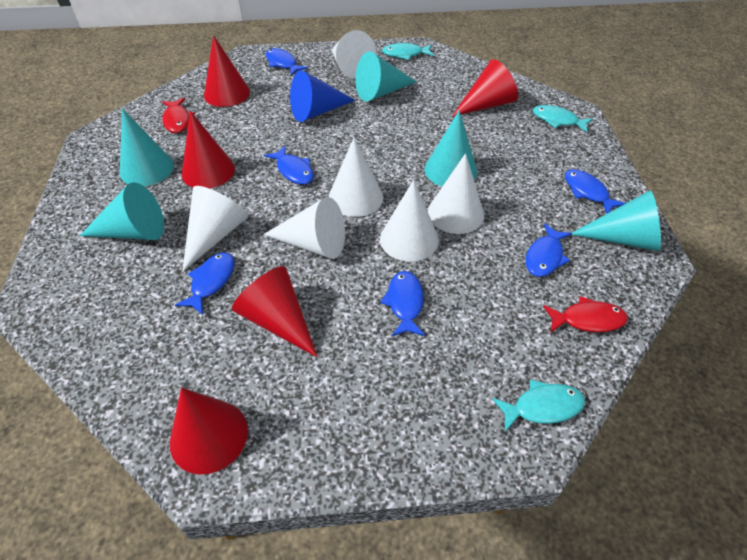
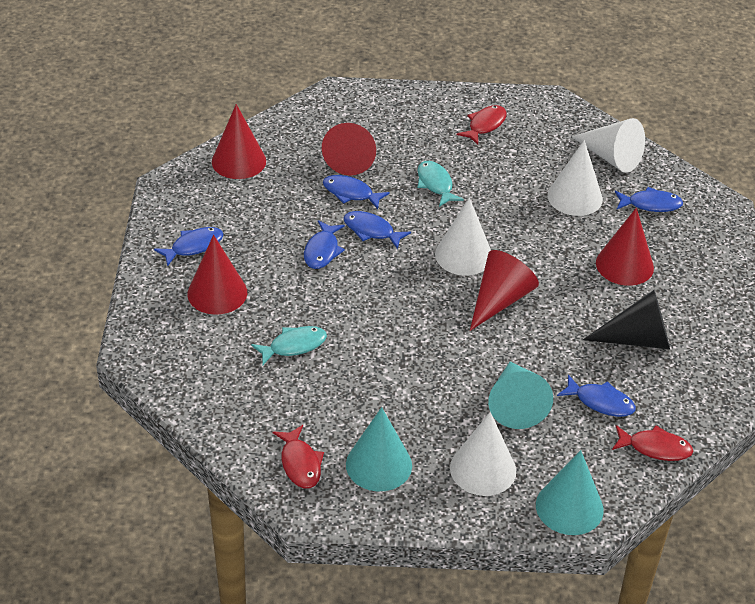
black cone: 0 -> 1
blue cone: 1 -> 0
red fish: 2 -> 3
turquoise cone: 5 -> 3
turquoise fish: 3 -> 2
white cone: 6 -> 4

